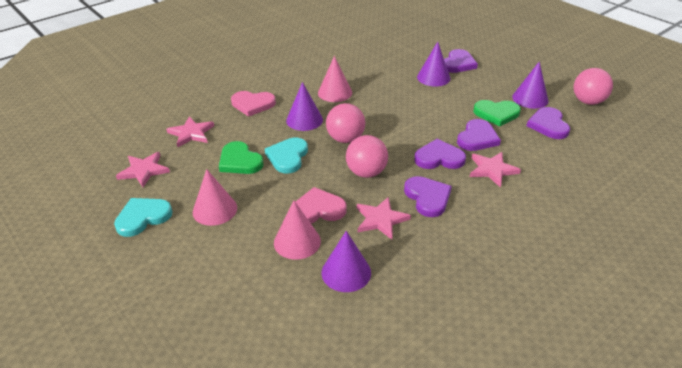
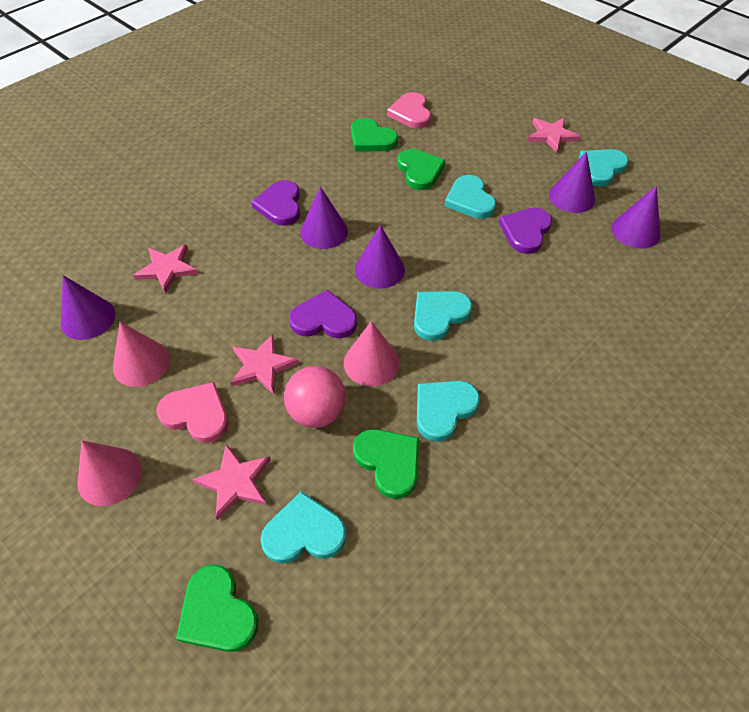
green heart: 2 -> 4
pink ball: 3 -> 1
purple cone: 4 -> 5
purple heart: 5 -> 3
turquoise heart: 2 -> 5

